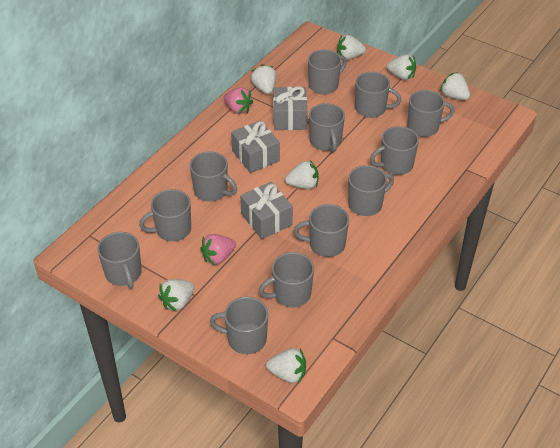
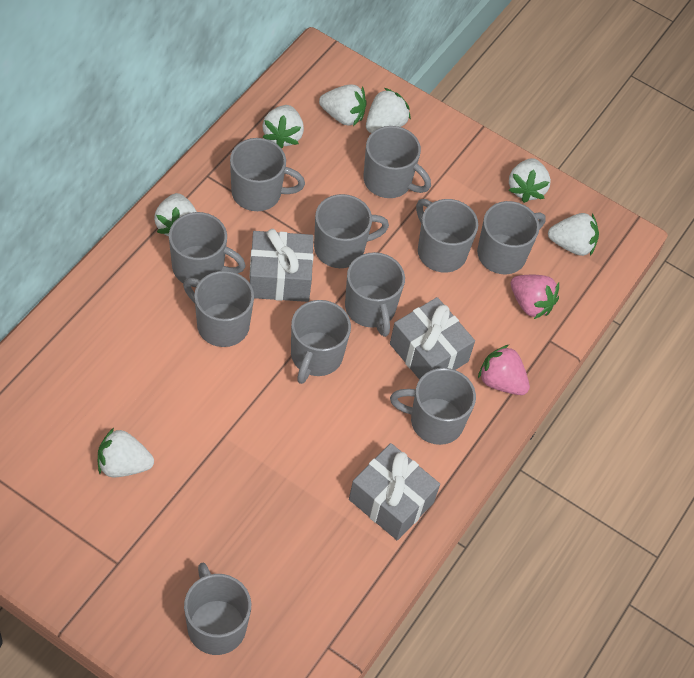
grey mug: 12 -> 11

